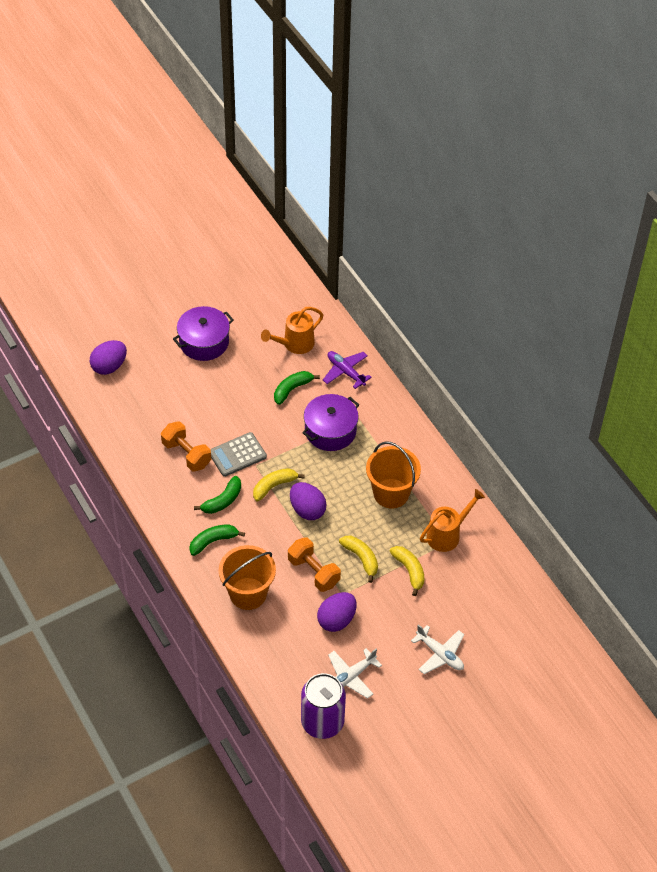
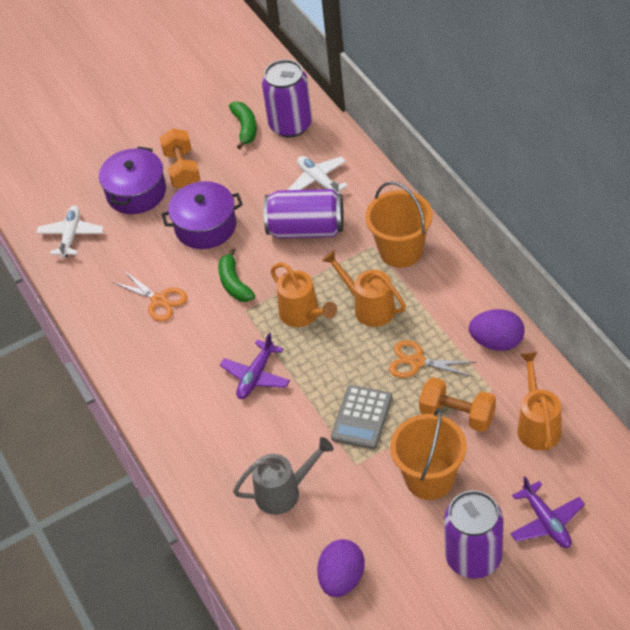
green banana: 3 -> 2
grey watering can: 0 -> 1
orange scissors: 0 -> 2
orange watering can: 2 -> 3
purple can: 1 -> 3
purple egg: 3 -> 2
purple plane: 1 -> 2
yellow banana: 3 -> 0

